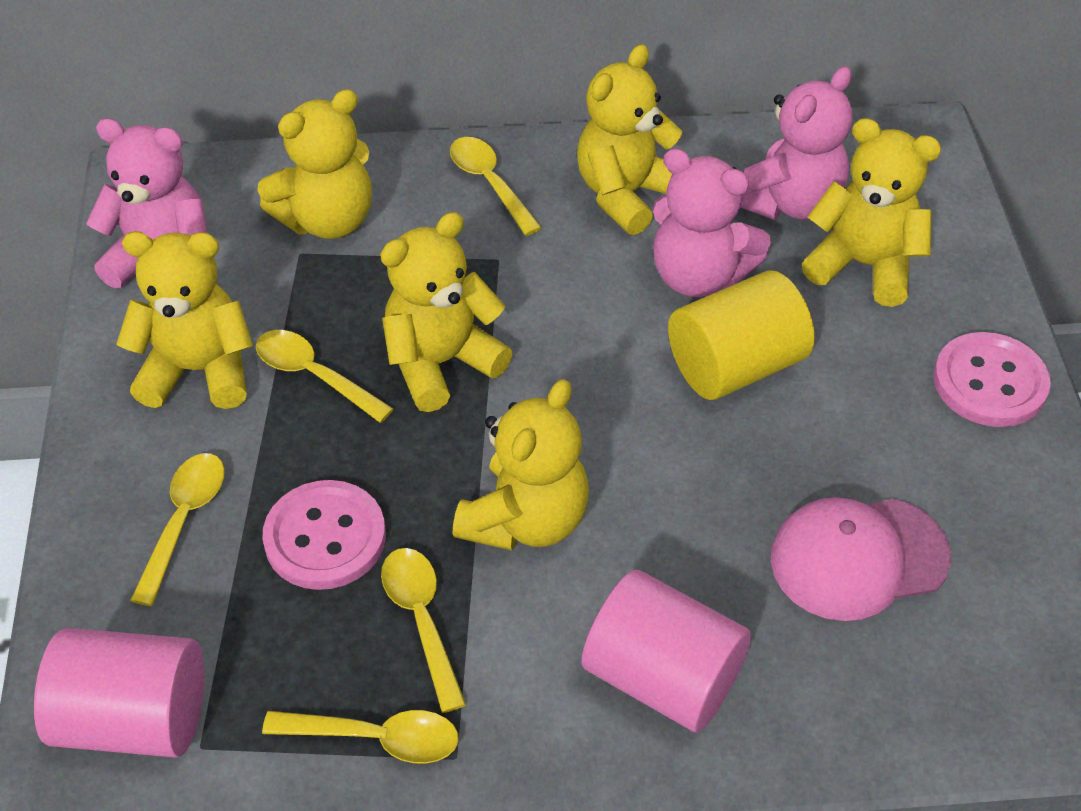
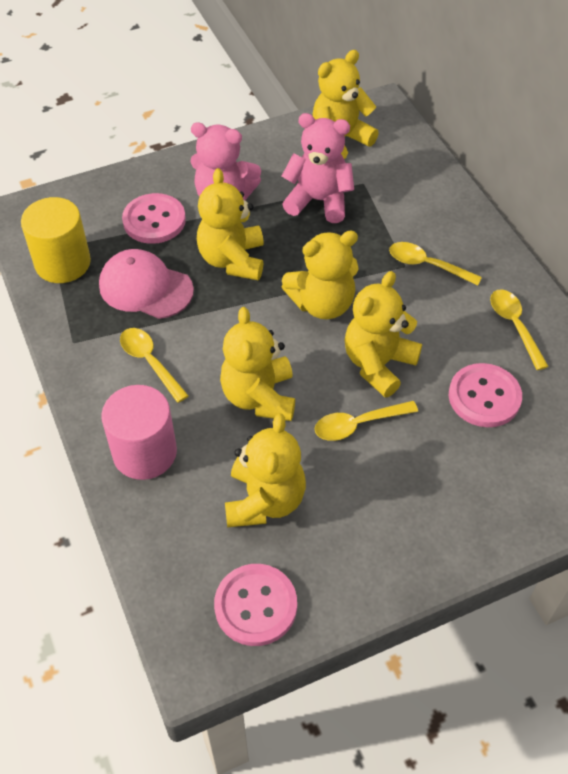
pink button: 2 -> 3
pink cylinder: 2 -> 1
pink teddy bear: 3 -> 2
yellow spoon: 5 -> 4

